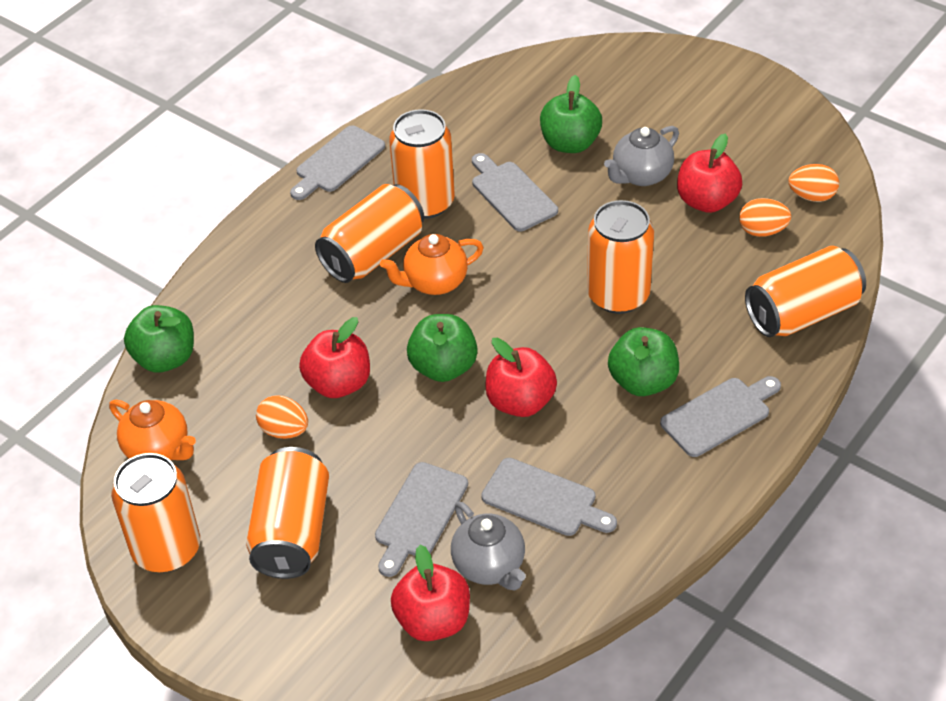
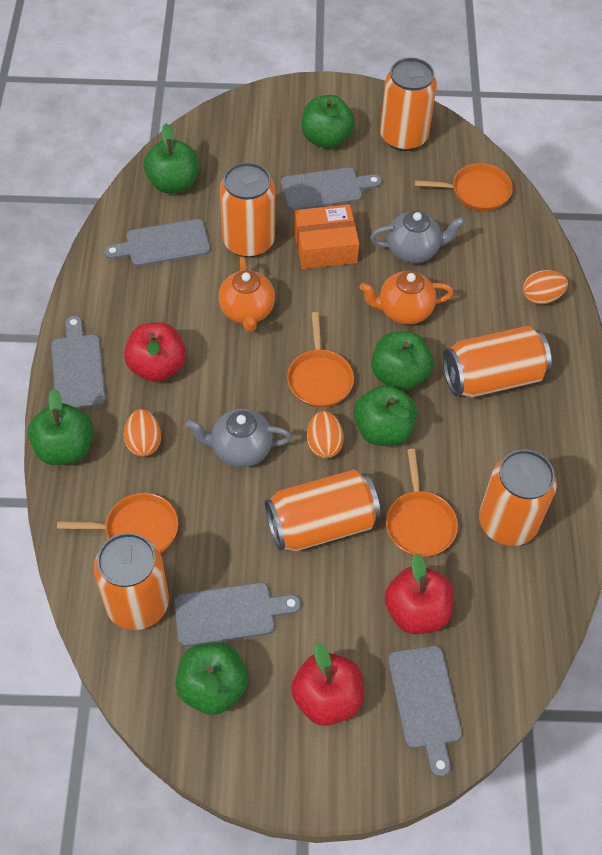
green apple: 4 -> 6
orange box: 0 -> 1
orange pan: 0 -> 4
red apple: 4 -> 3

